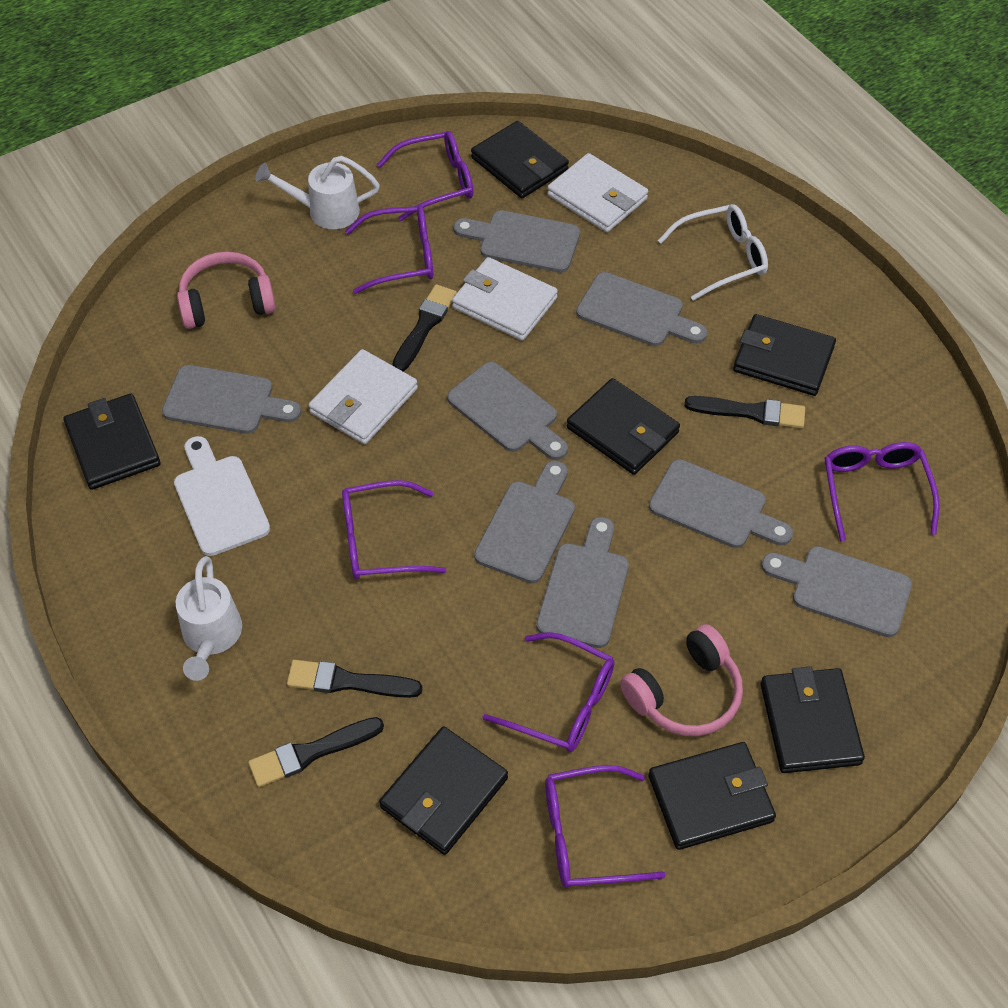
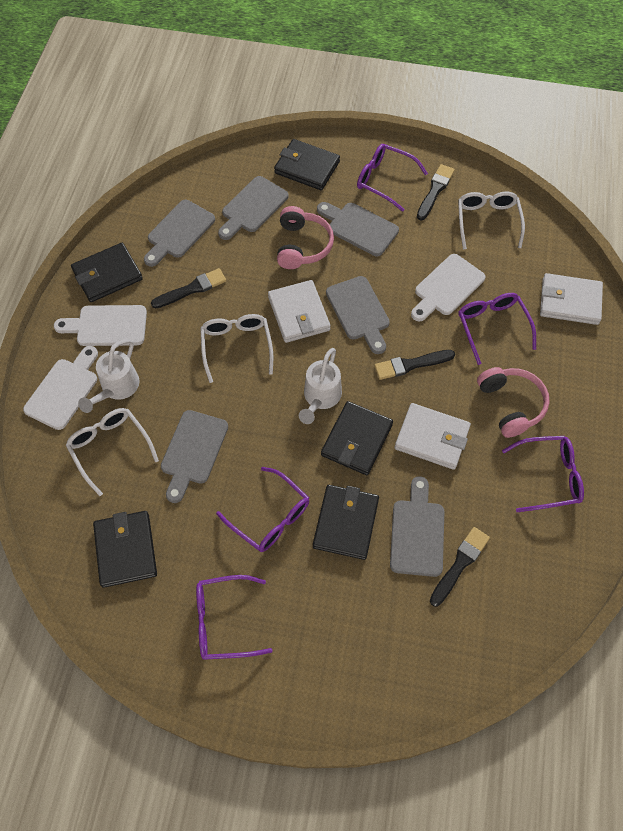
black wallet: 7 -> 5
grey cutting board: 8 -> 6
purple glasses: 6 -> 5
white cutting board: 1 -> 3
white glasses: 1 -> 3

